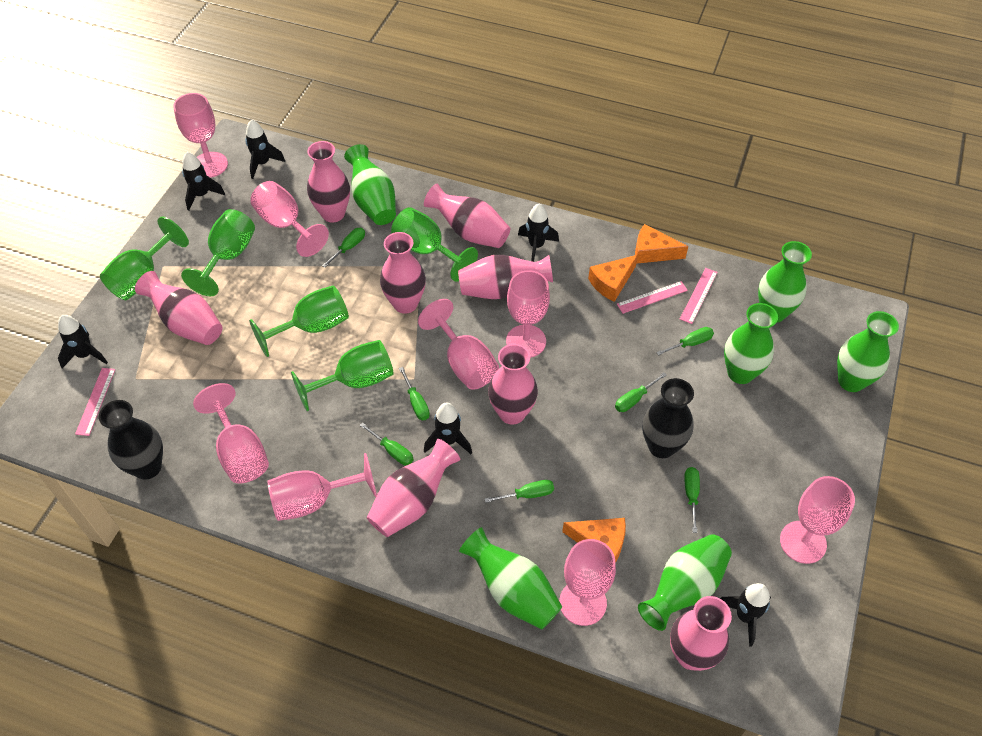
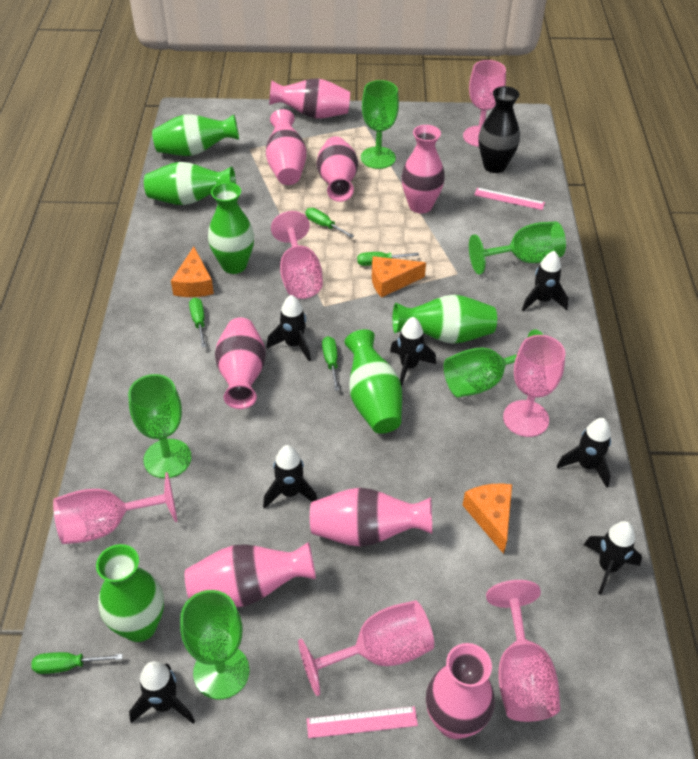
black rocket: 6 -> 7
black vase: 2 -> 1
green screwdriver: 7 -> 5
pink goblet: 8 -> 6
pink ruler: 3 -> 2

